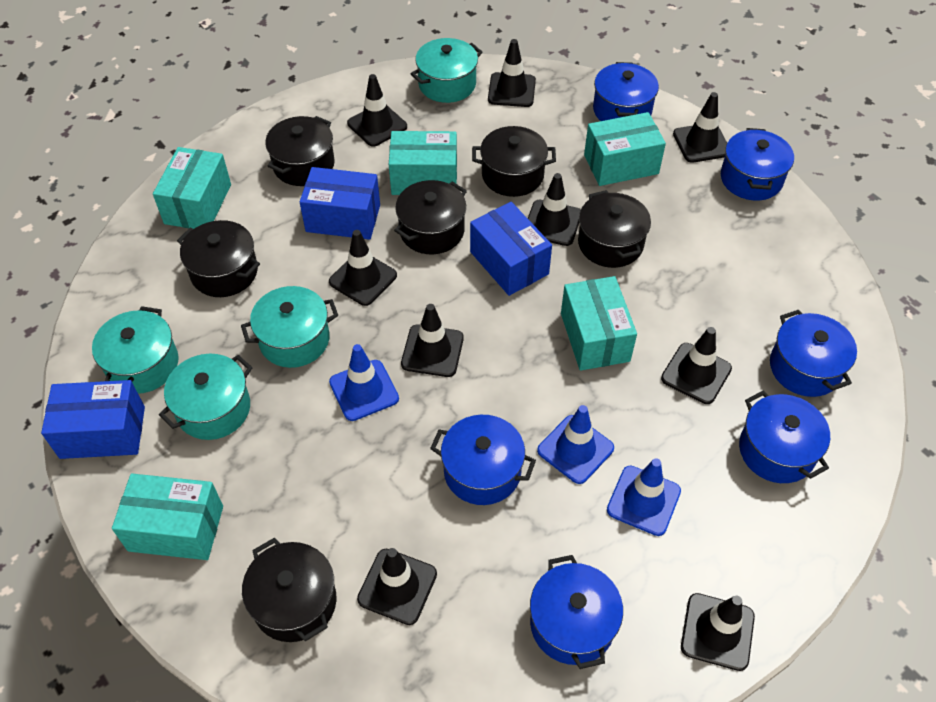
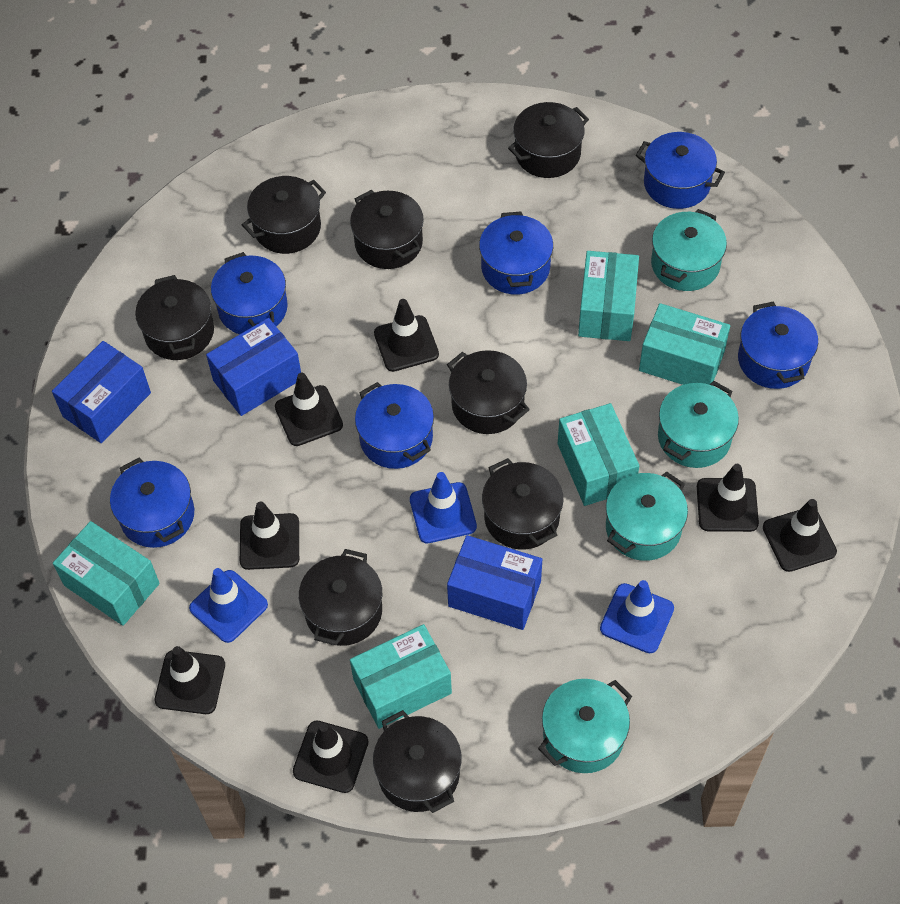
black pot: 6 -> 8
black traffic cone: 9 -> 7

